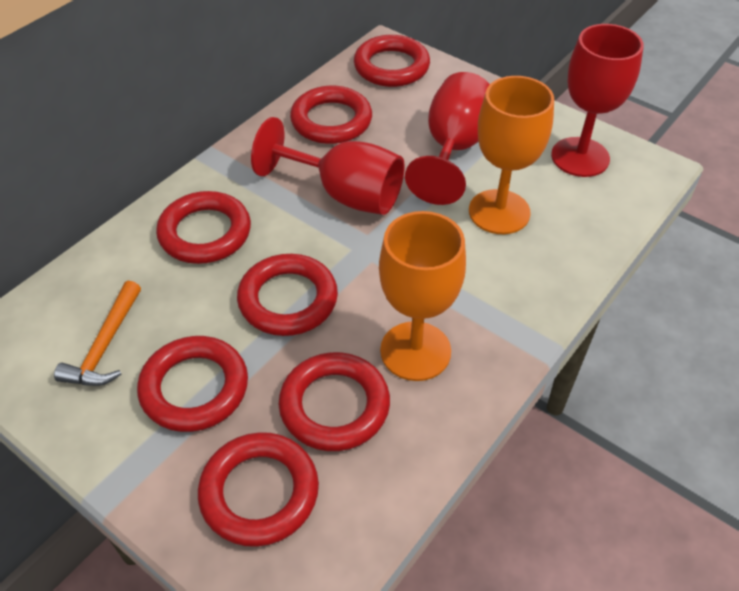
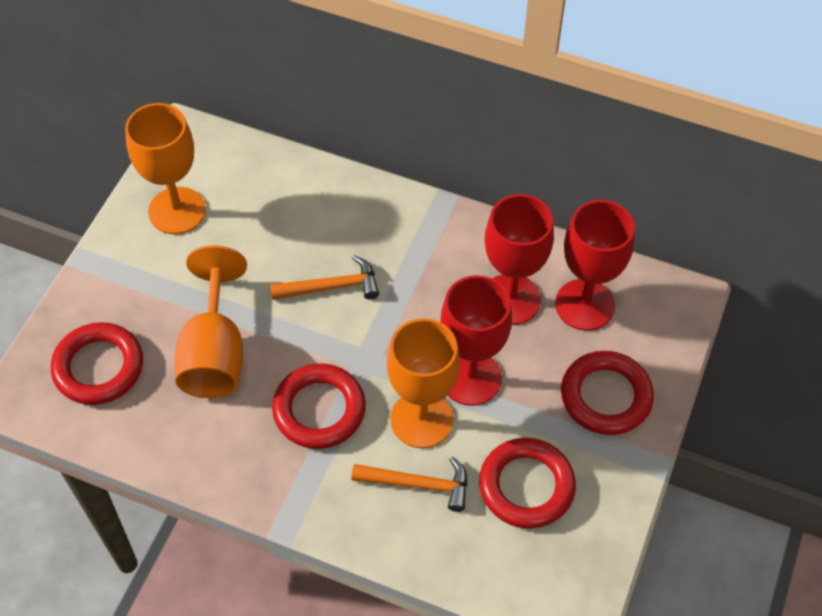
orange goblet: 2 -> 3
orange hammer: 1 -> 2
red ring: 7 -> 4

